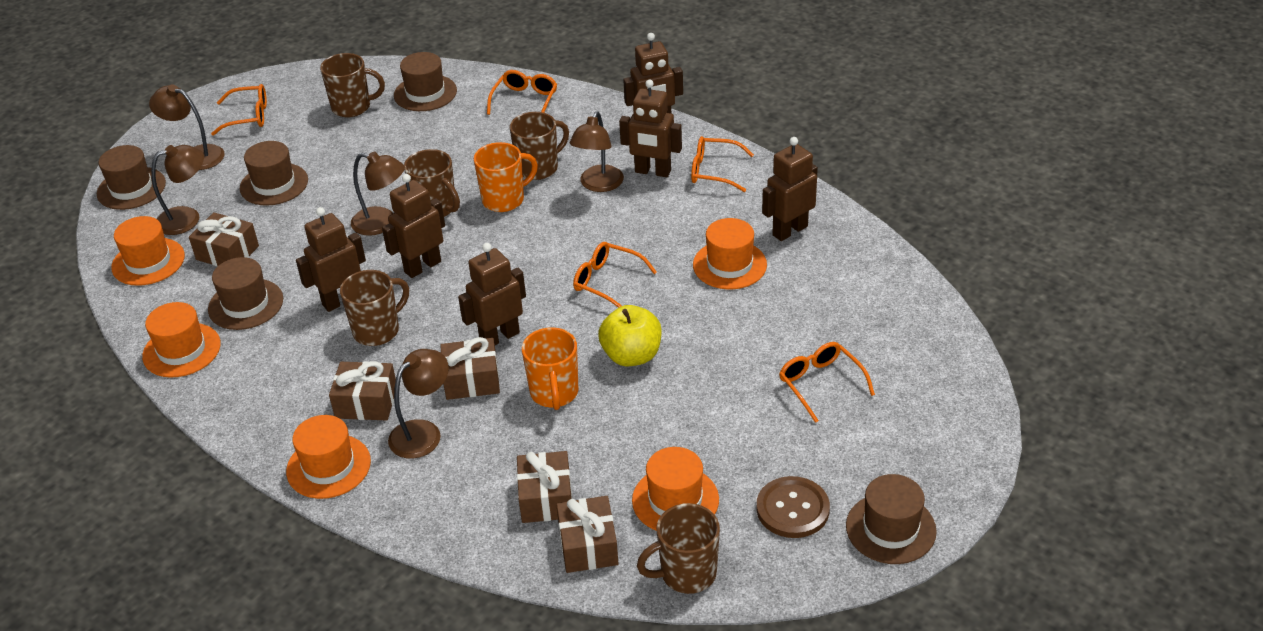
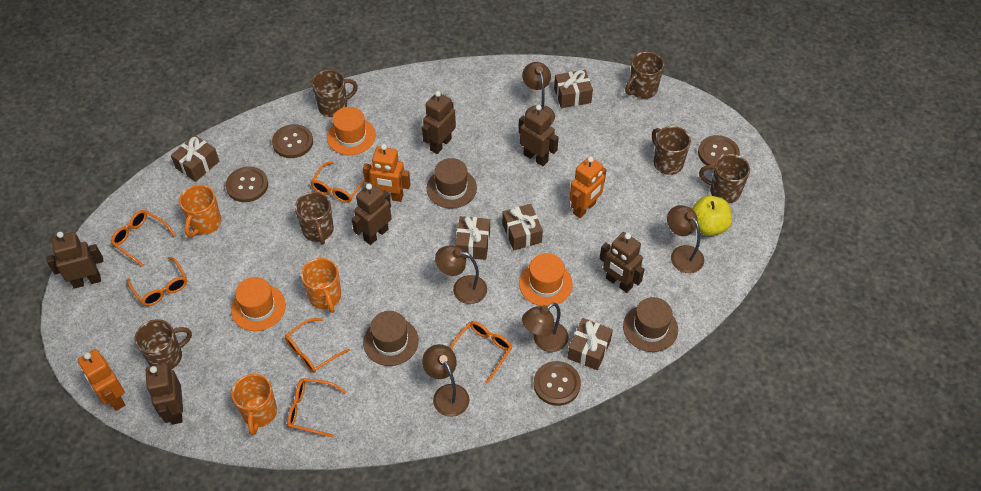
brown button: 1 -> 4
brown hat: 5 -> 3
brown mug: 5 -> 6
orange glasses: 5 -> 6
orange hat: 5 -> 3
orange mug: 2 -> 3
orange robot: 0 -> 3

